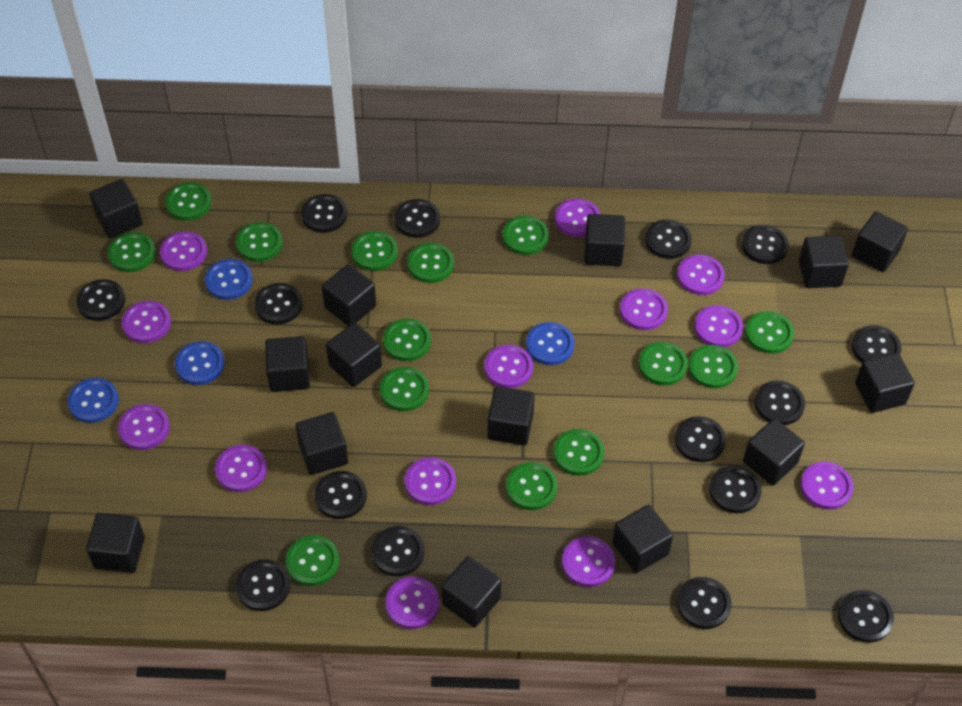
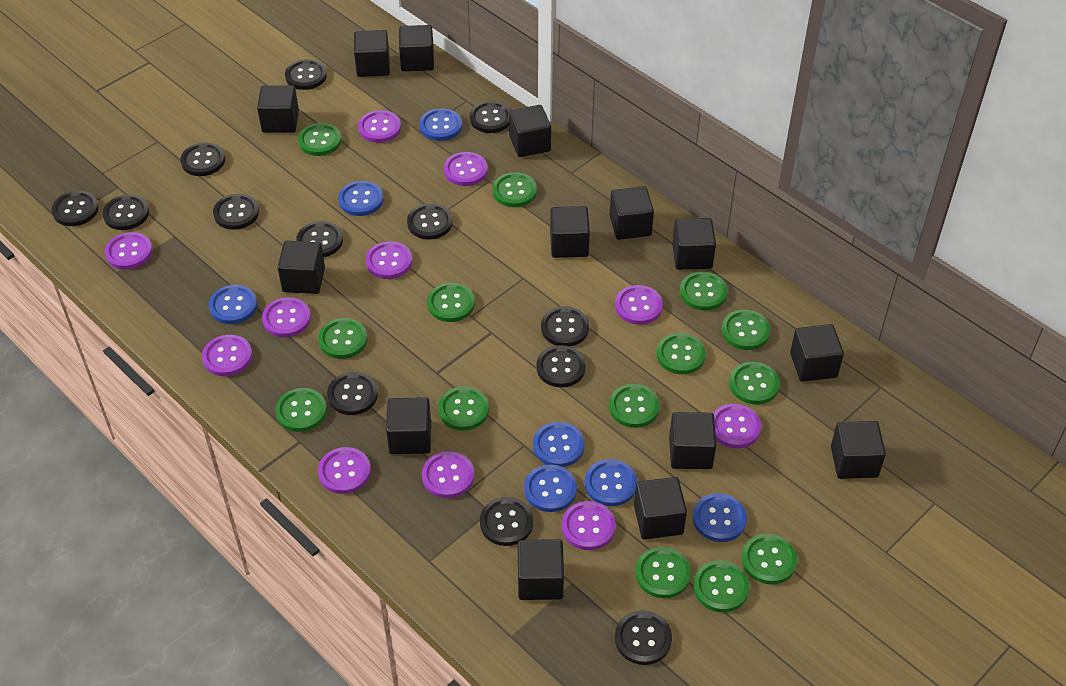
black button: 15 -> 13
blue button: 4 -> 7
purple button: 13 -> 11

